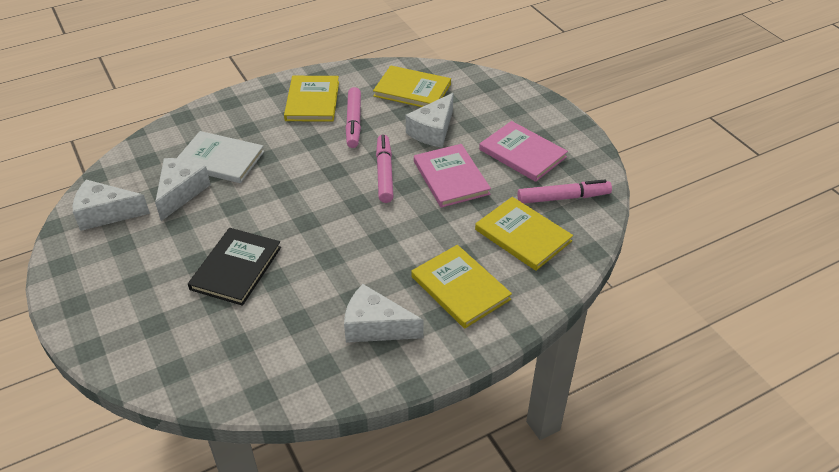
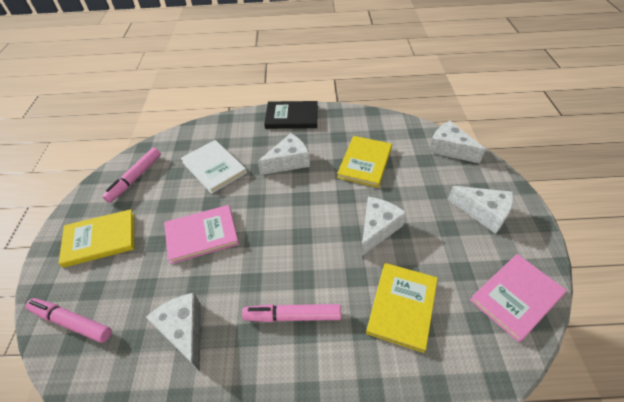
white cheese: 4 -> 5
yellow book: 4 -> 3

